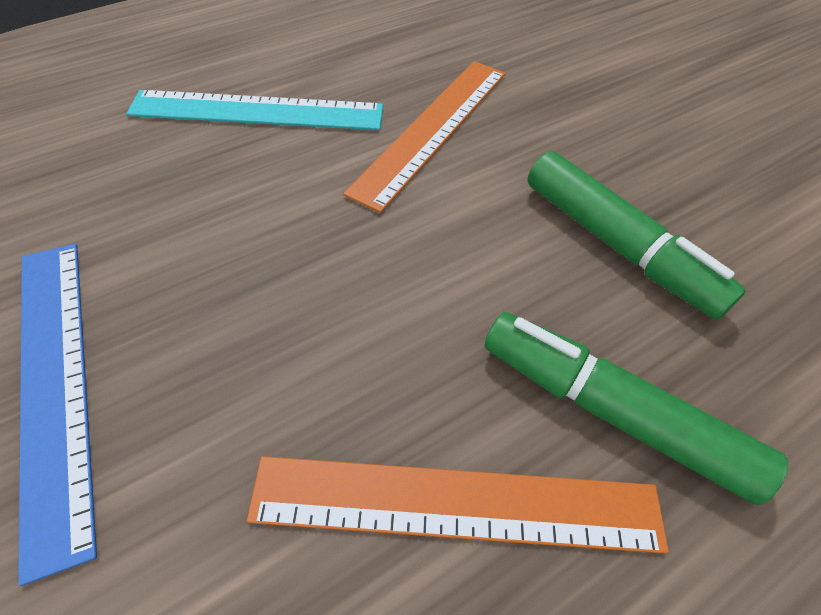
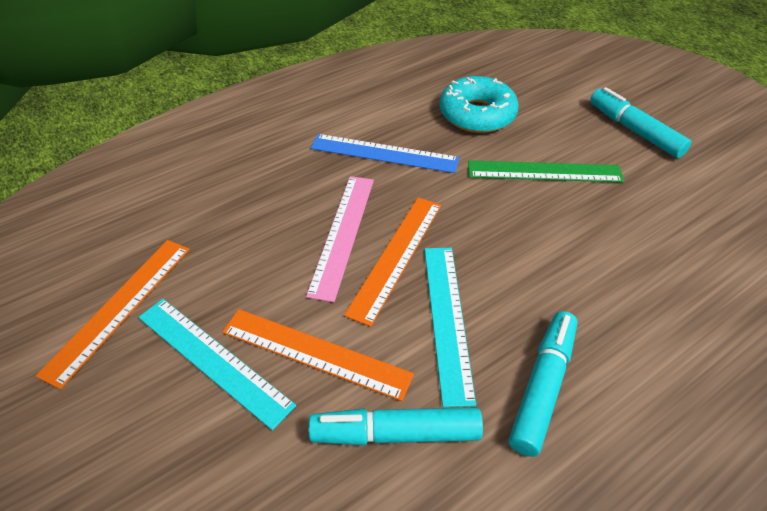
green marker: 2 -> 0
green ruler: 0 -> 1
orange ruler: 2 -> 3
pink ruler: 0 -> 1
turquoise donut: 0 -> 1
turquoise marker: 0 -> 3
turquoise ruler: 1 -> 2

